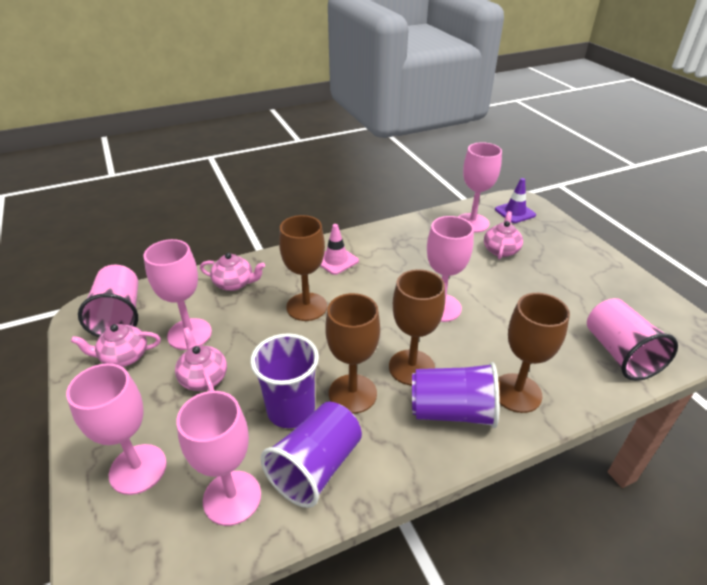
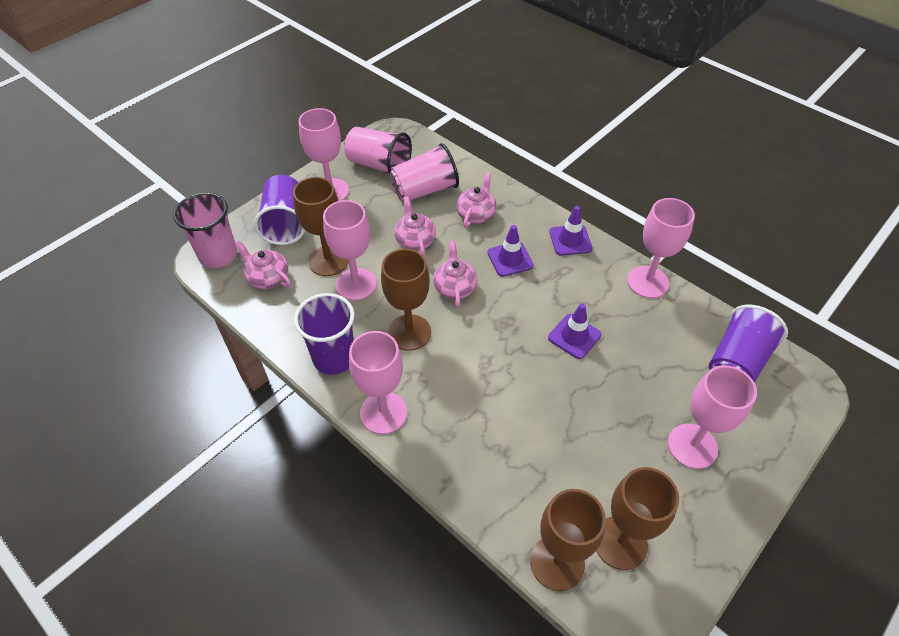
pink cup: 2 -> 3
pink traffic cone: 1 -> 0
purple traffic cone: 1 -> 3

